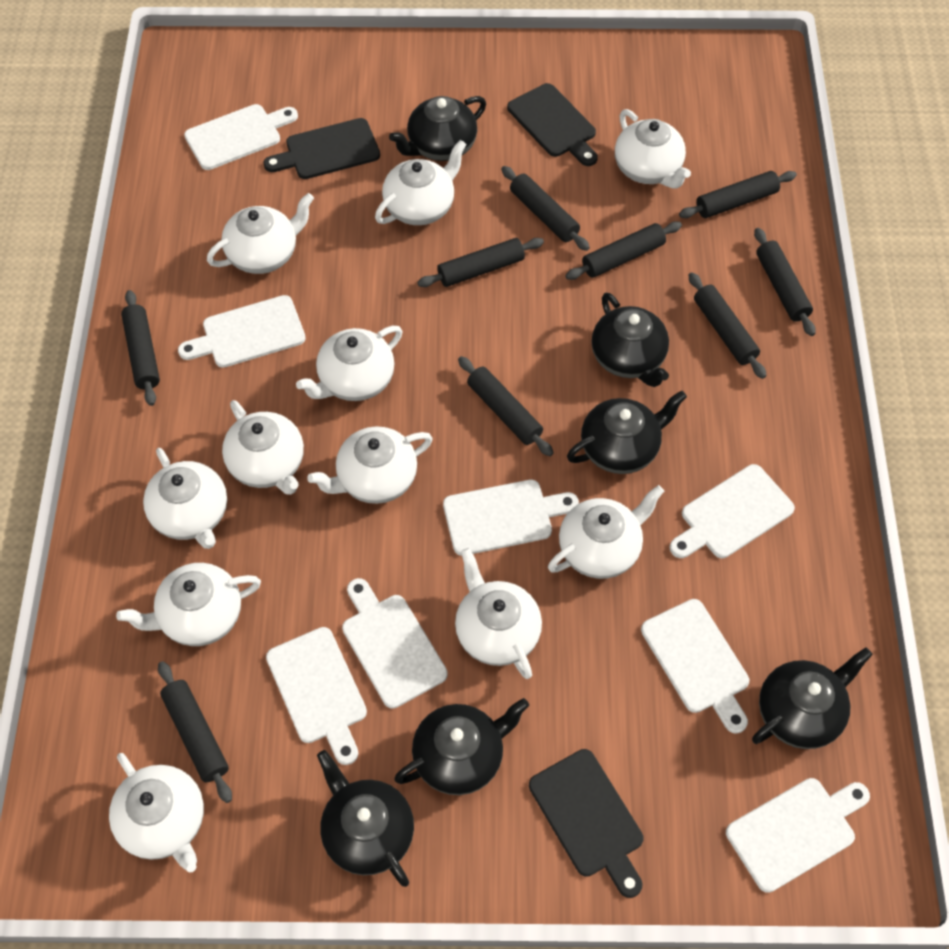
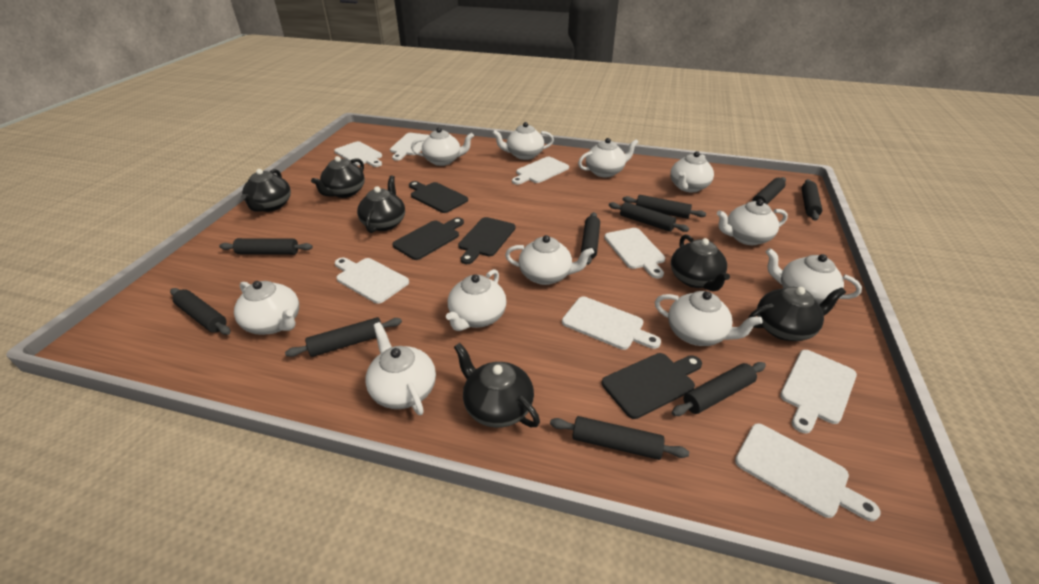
black cutting board: 3 -> 4
black rolling pin: 9 -> 10

